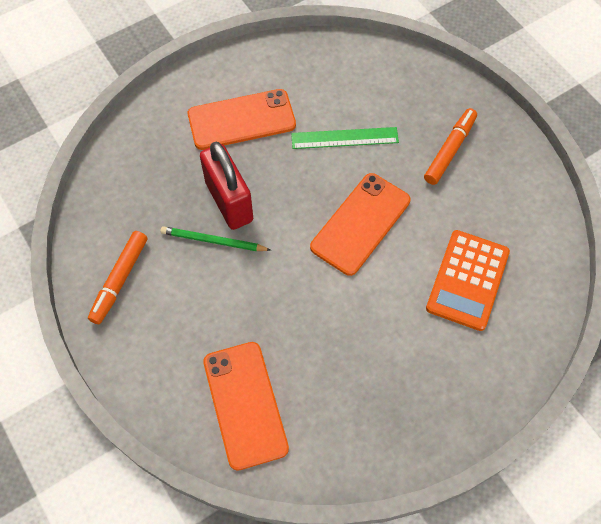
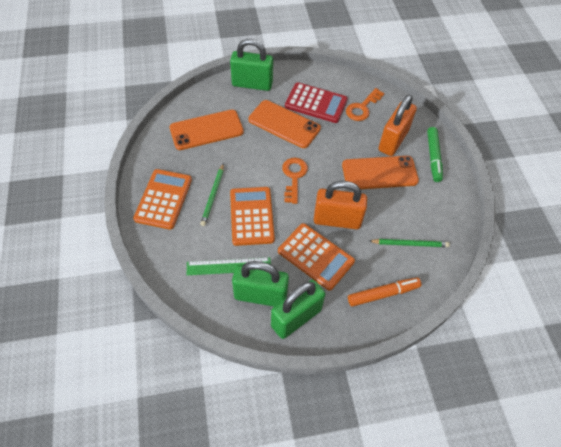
green marker: 0 -> 1
green padlock: 0 -> 3
green pencil: 1 -> 2
orange calculator: 1 -> 3
orange key: 0 -> 2
orange marker: 2 -> 1
orange padlock: 0 -> 2
red calculator: 0 -> 1
red padlock: 1 -> 0

